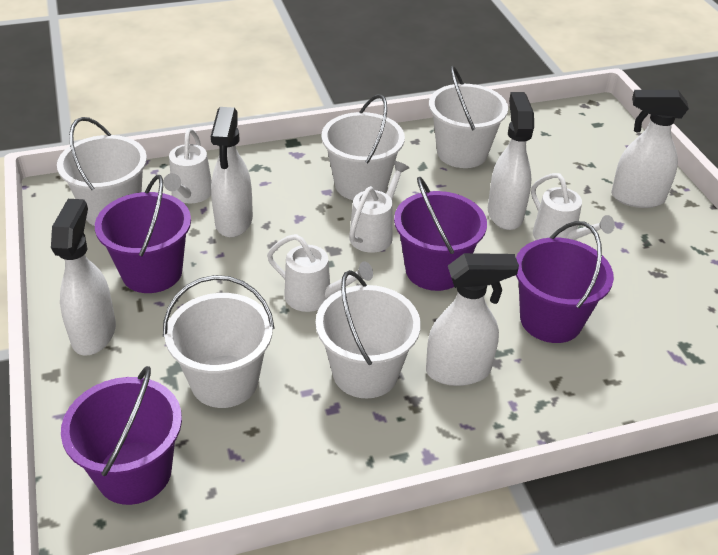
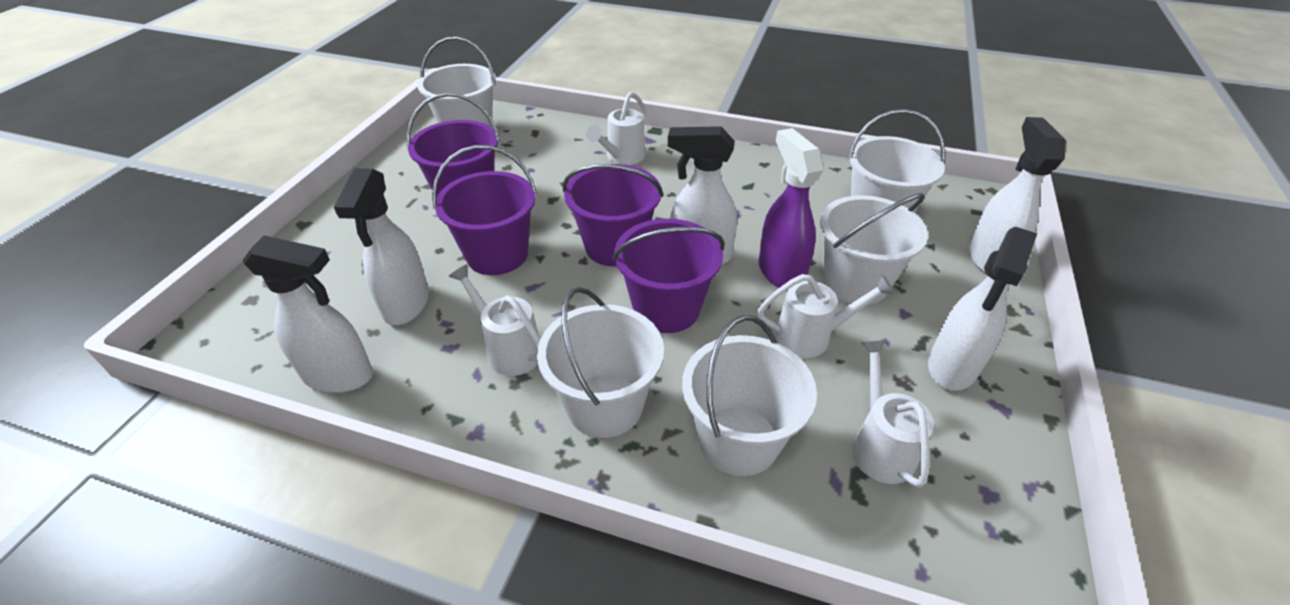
purple spray bottle: 0 -> 1

